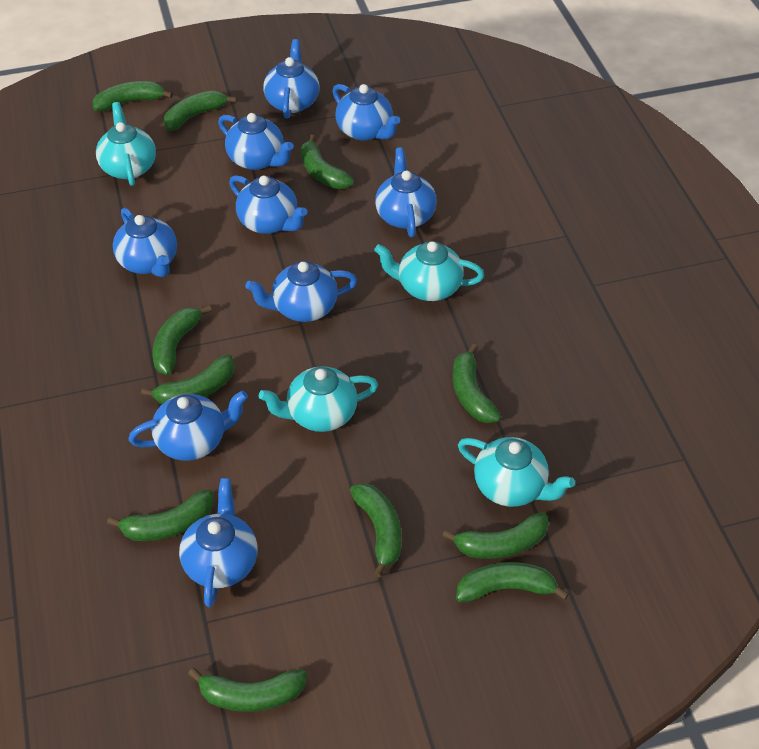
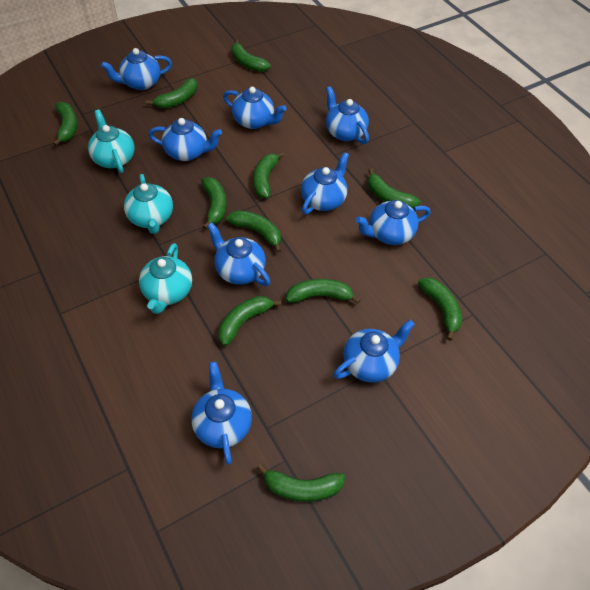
turquoise teapot: 4 -> 3

